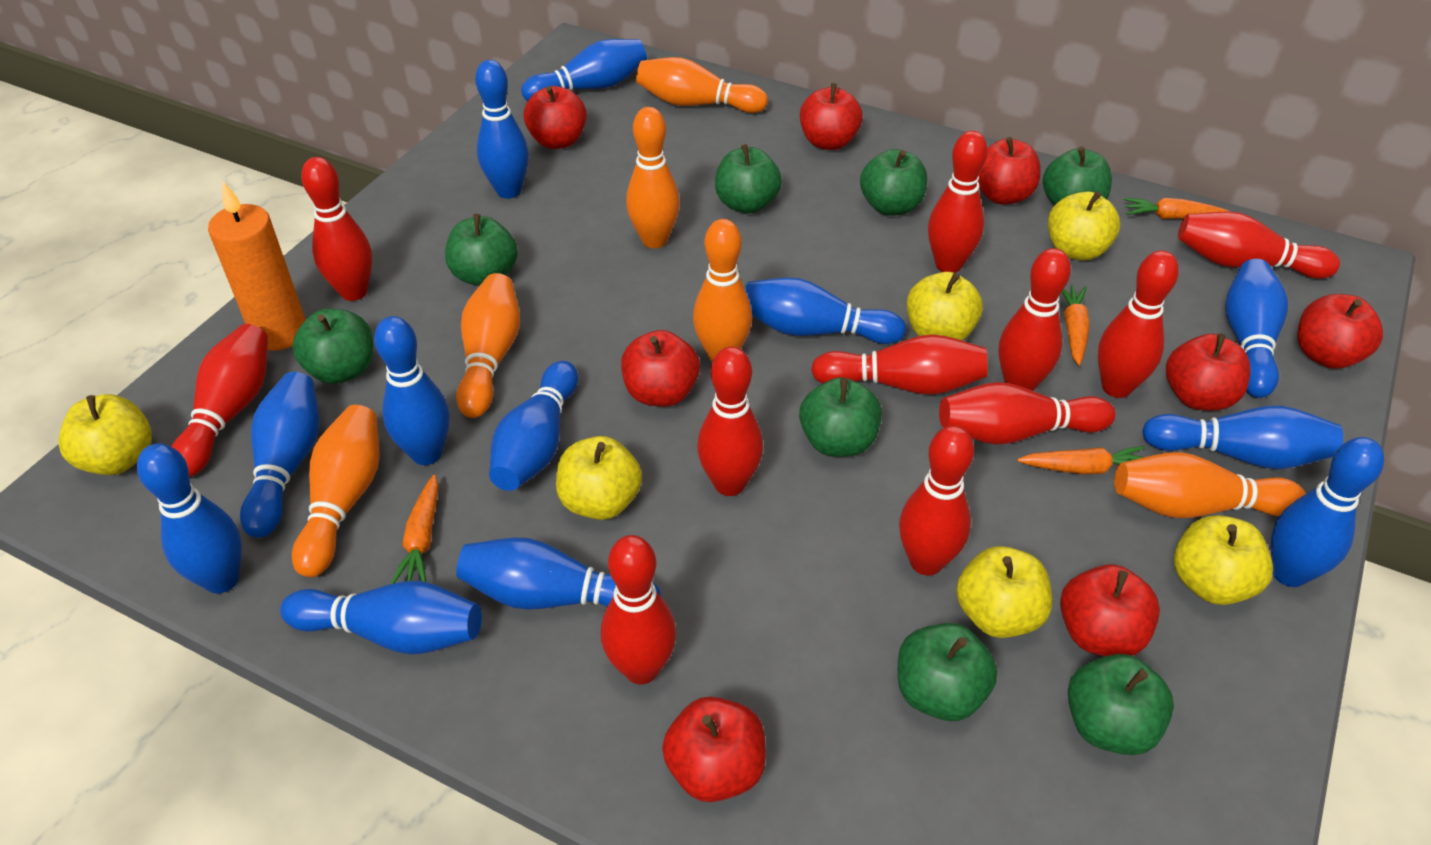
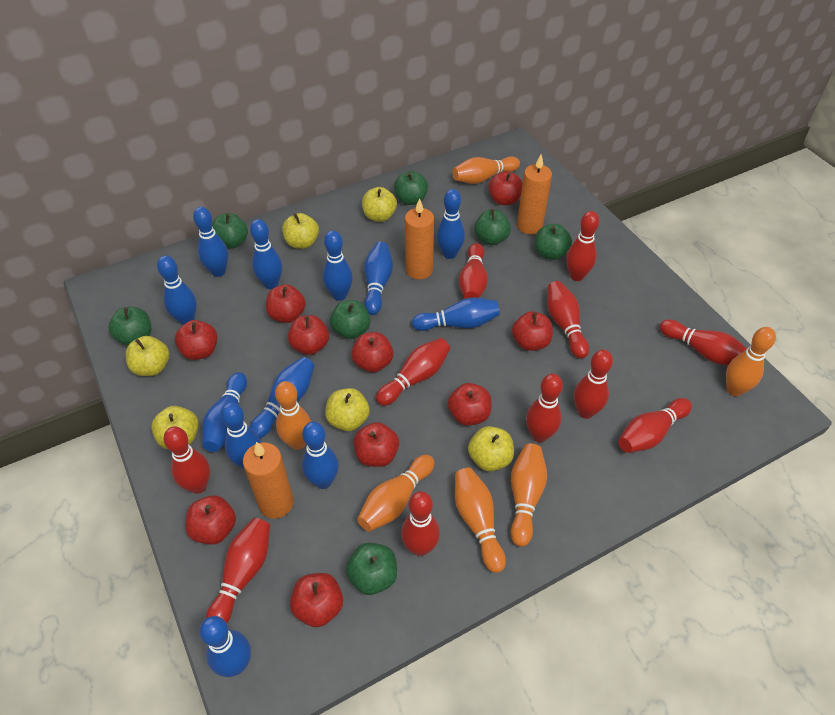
green apple: 8 -> 7
orange candle: 1 -> 3
orange carrot: 4 -> 0
red apple: 8 -> 10

